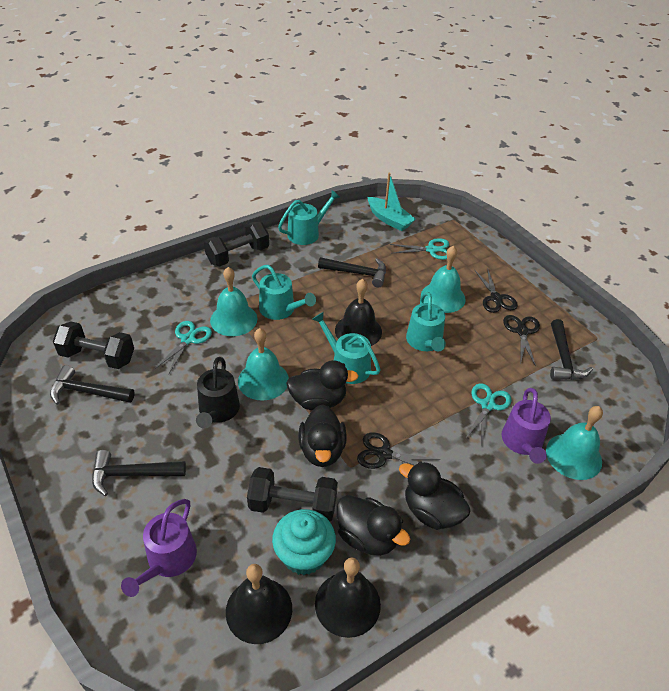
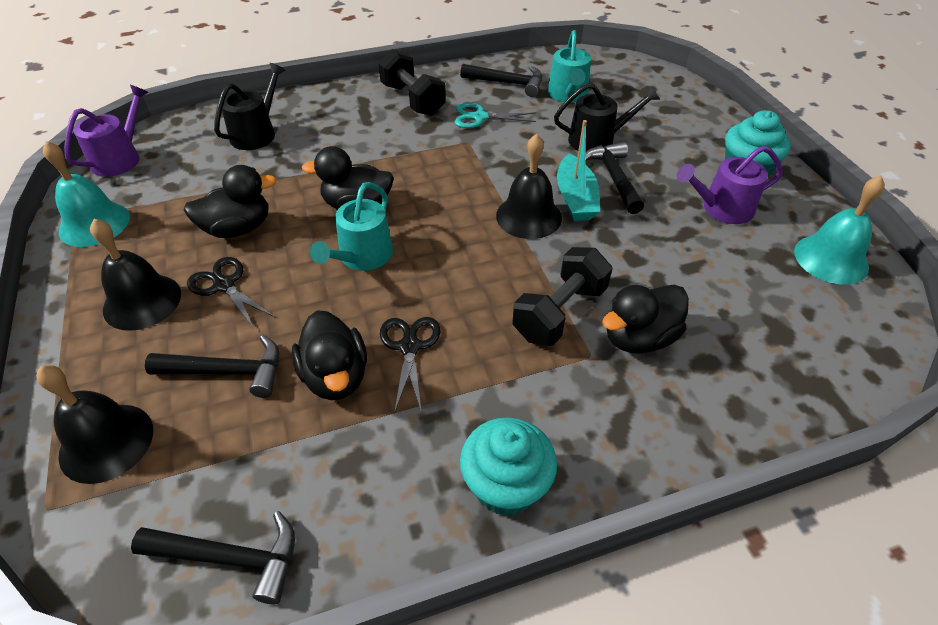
black dumbbell: 3 -> 2
black scissors: 3 -> 2
black watering can: 1 -> 2
turquoise bell: 4 -> 2
turquoise cupcake: 1 -> 2
turquoise scissors: 3 -> 1
turquoise watering can: 4 -> 2

